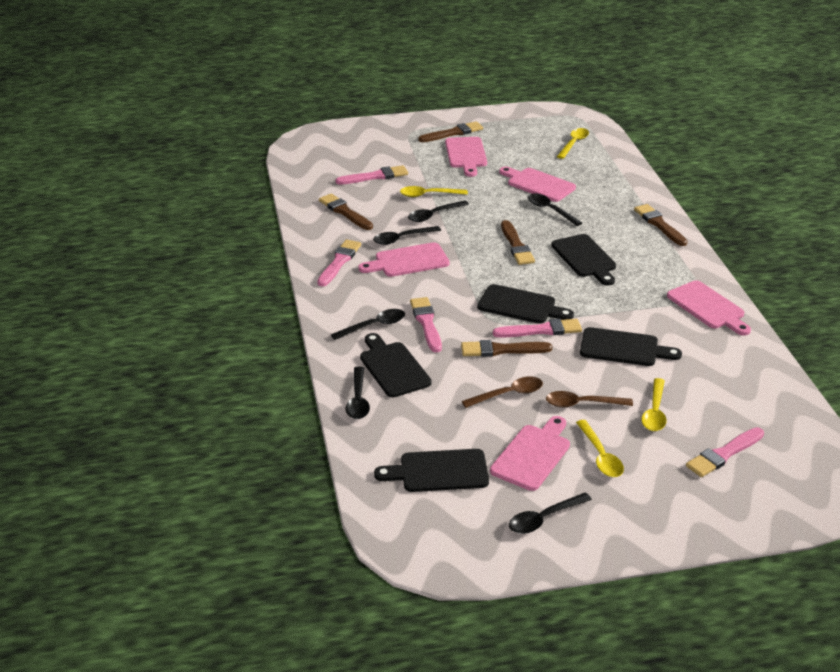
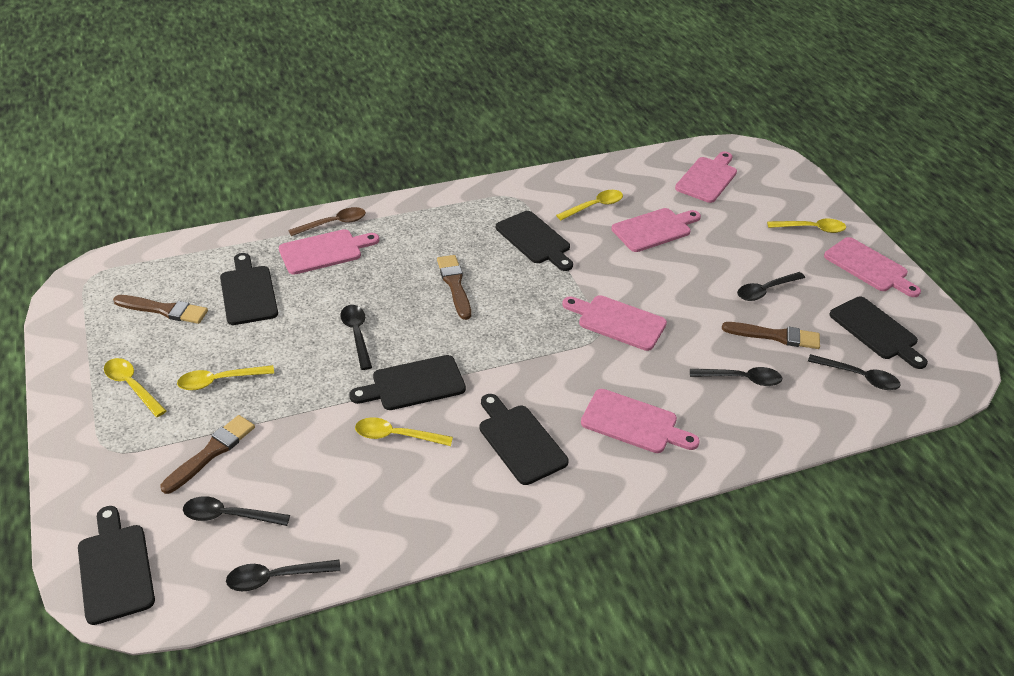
black cutting board: 5 -> 6
brown brush: 5 -> 4
brown spoon: 2 -> 1
pink brush: 5 -> 0
pink cutting board: 5 -> 6
yellow spoon: 4 -> 5

